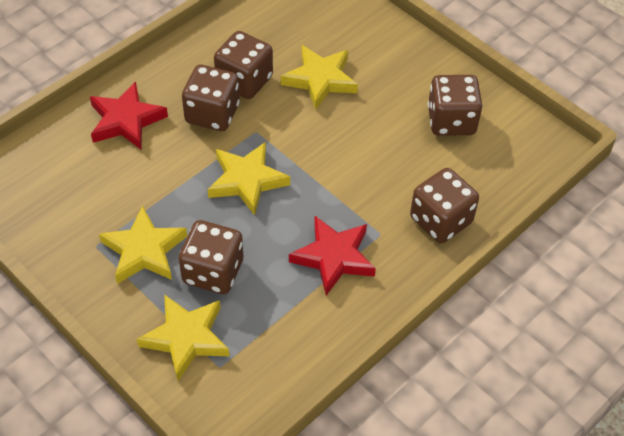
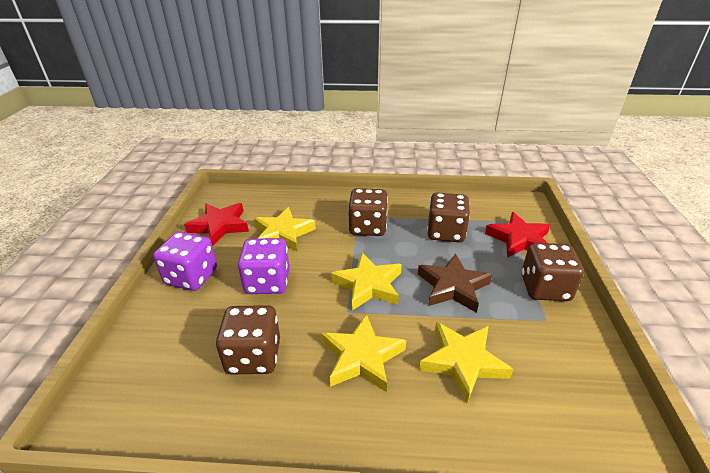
brown dice: 5 -> 4
brown star: 0 -> 1
purple dice: 0 -> 2

